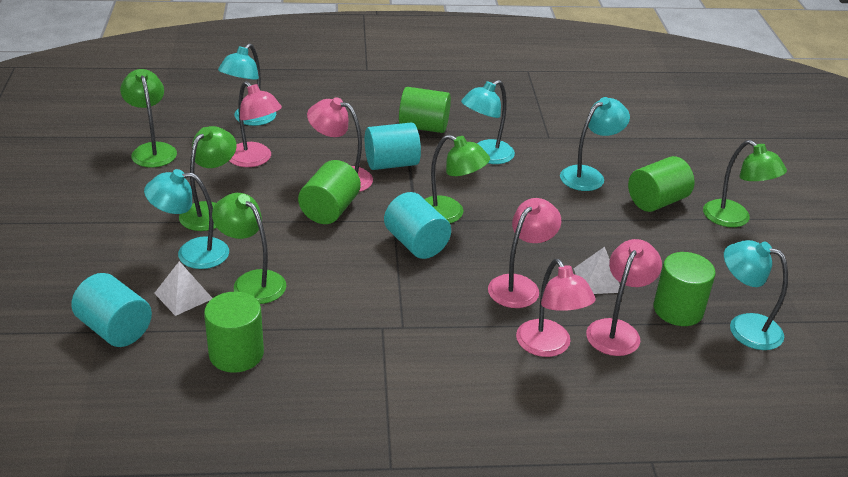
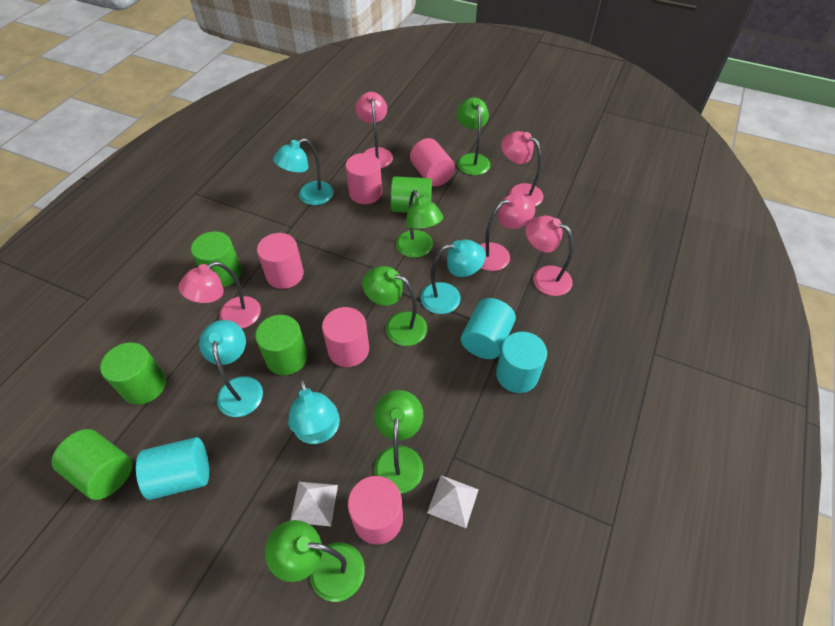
pink cylinder: 0 -> 5
turquoise lamp: 5 -> 4

